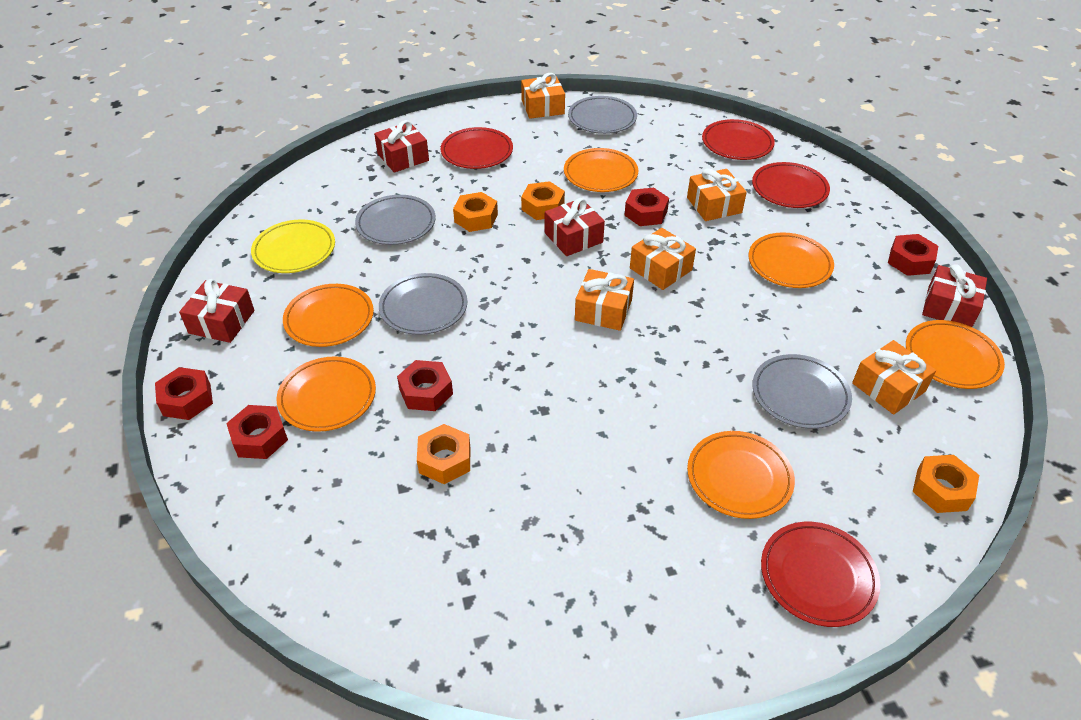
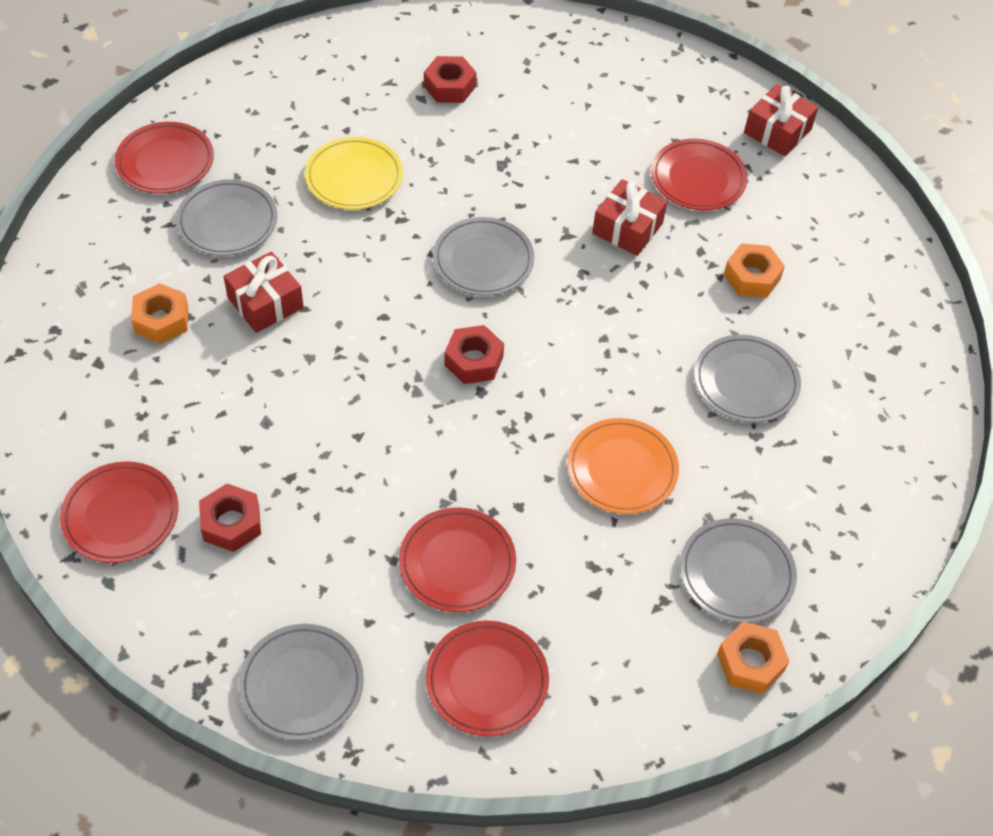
grey plate: 4 -> 5
orange gift: 5 -> 0
orange nut: 4 -> 3
orange plate: 6 -> 1
red gift: 4 -> 3
red nut: 5 -> 3
red plate: 4 -> 5

